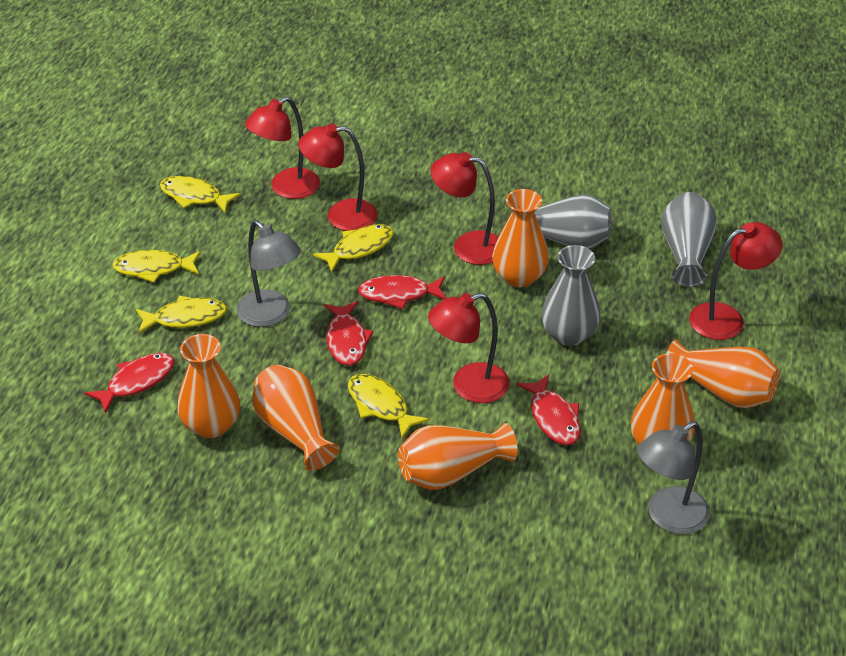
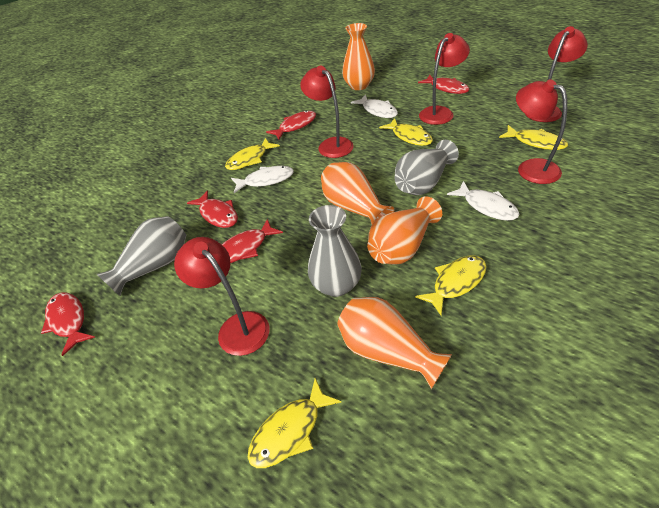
grey lamp: 2 -> 0
orange vase: 6 -> 4
red fish: 4 -> 5
white fish: 0 -> 3

